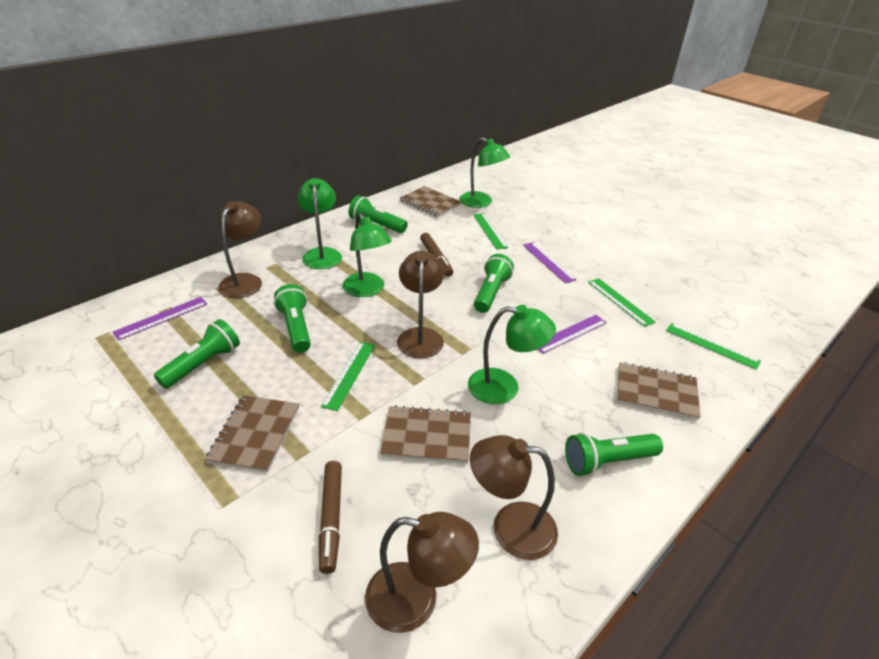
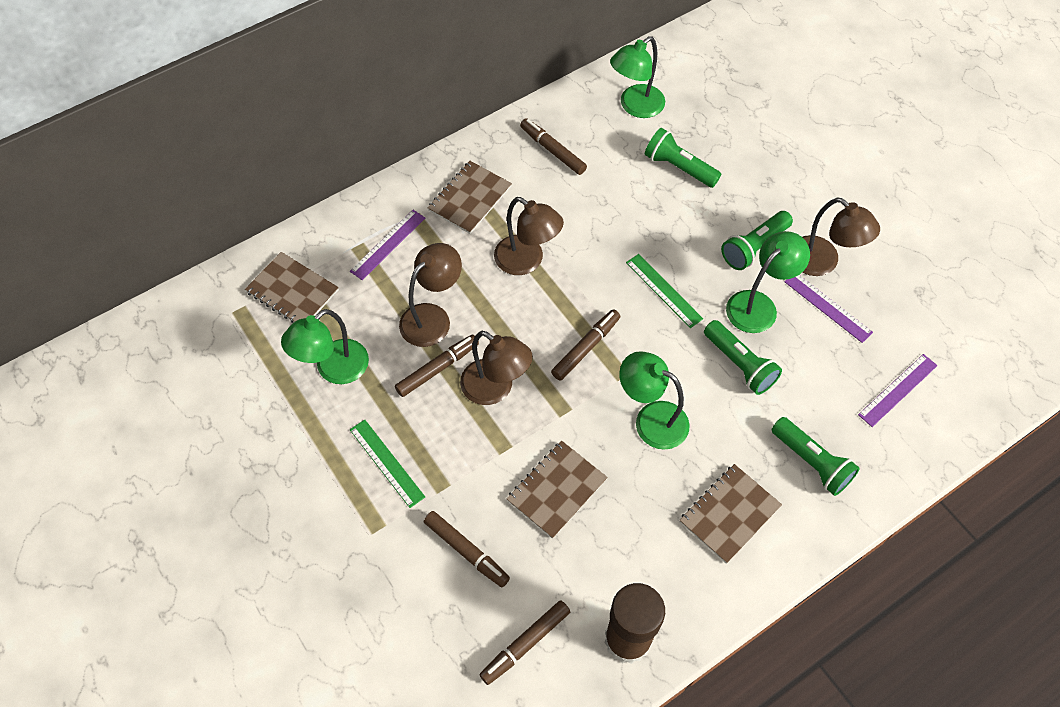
brown glue stick: 0 -> 1
brown marker: 2 -> 5
green flashlight: 5 -> 4
green ruler: 4 -> 2

